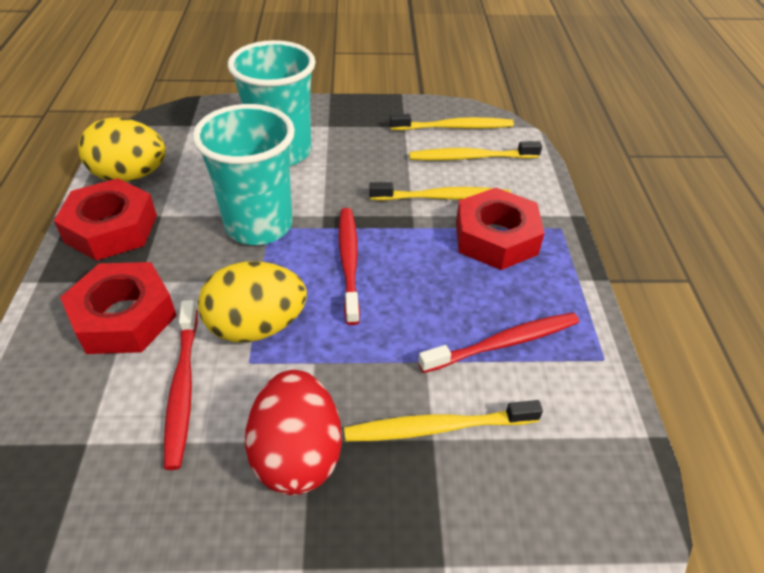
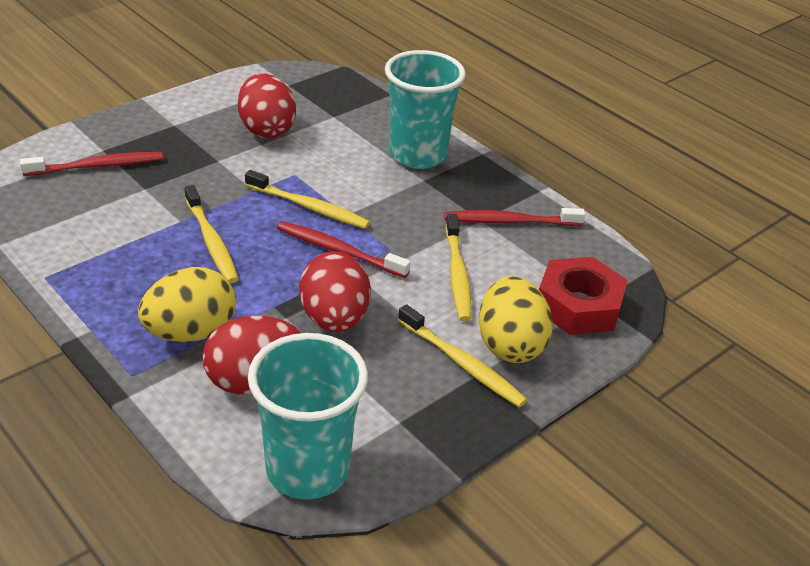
red egg: 1 -> 3
red nut: 3 -> 1

